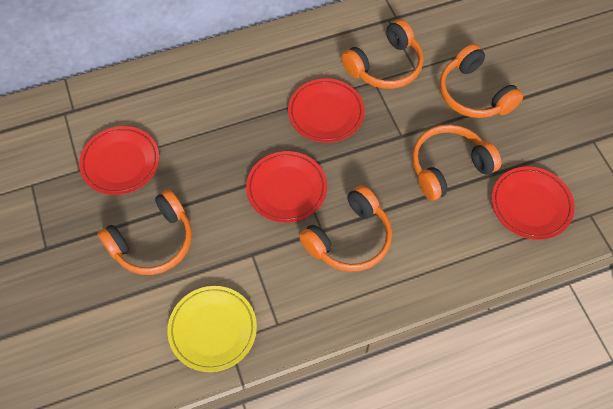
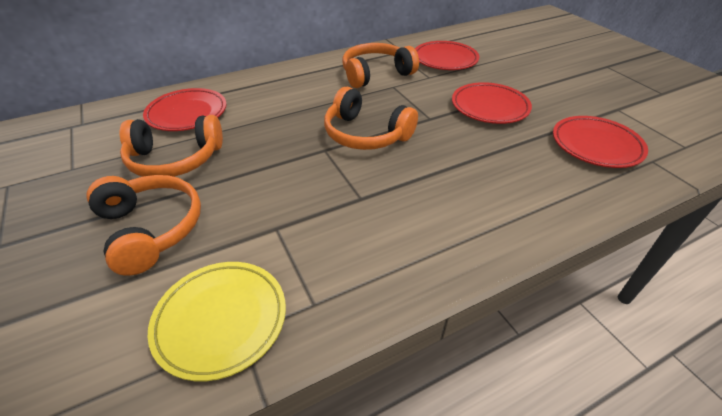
orange headphones: 5 -> 4

